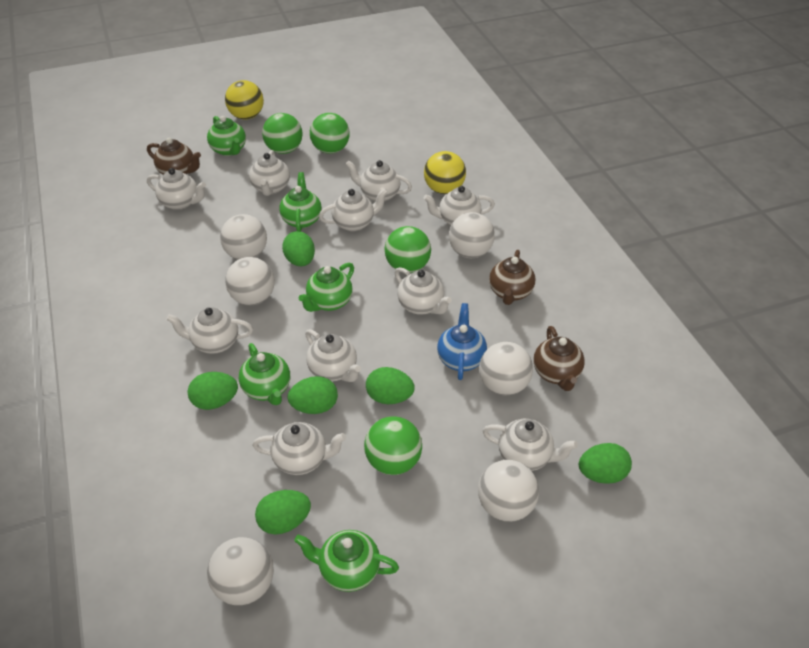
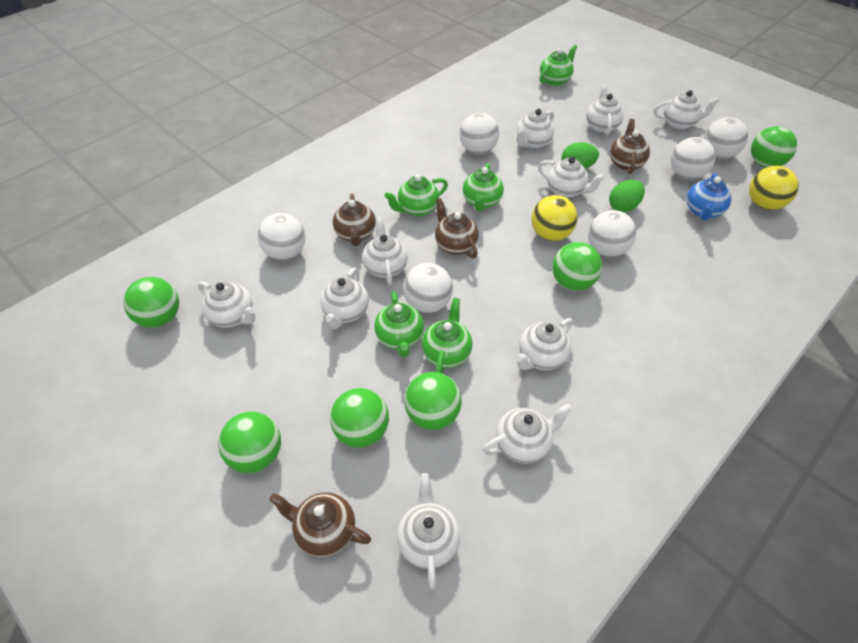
brown teapot: 3 -> 4
green ball: 4 -> 6
green egg: 6 -> 2

